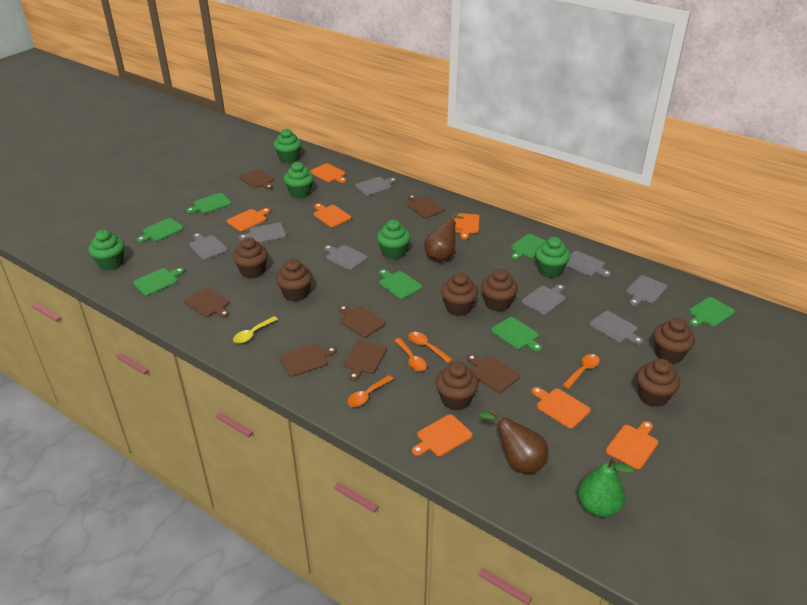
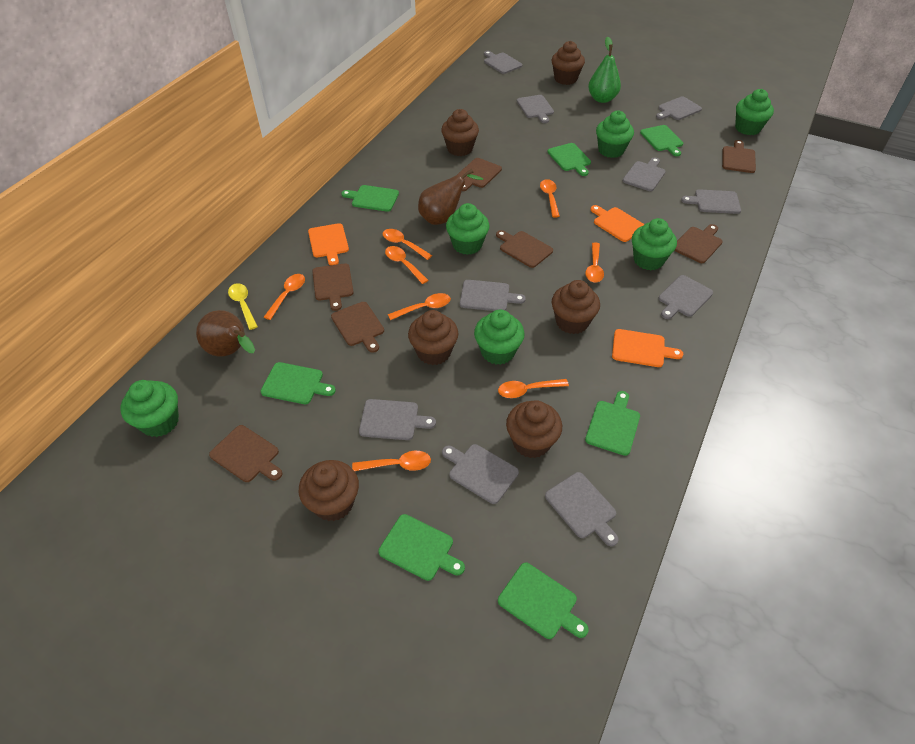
brown cupcake: 7 -> 6
green cupcake: 5 -> 6
grey cutting board: 8 -> 10
orange cutting board: 7 -> 3
orange spoon: 4 -> 8

